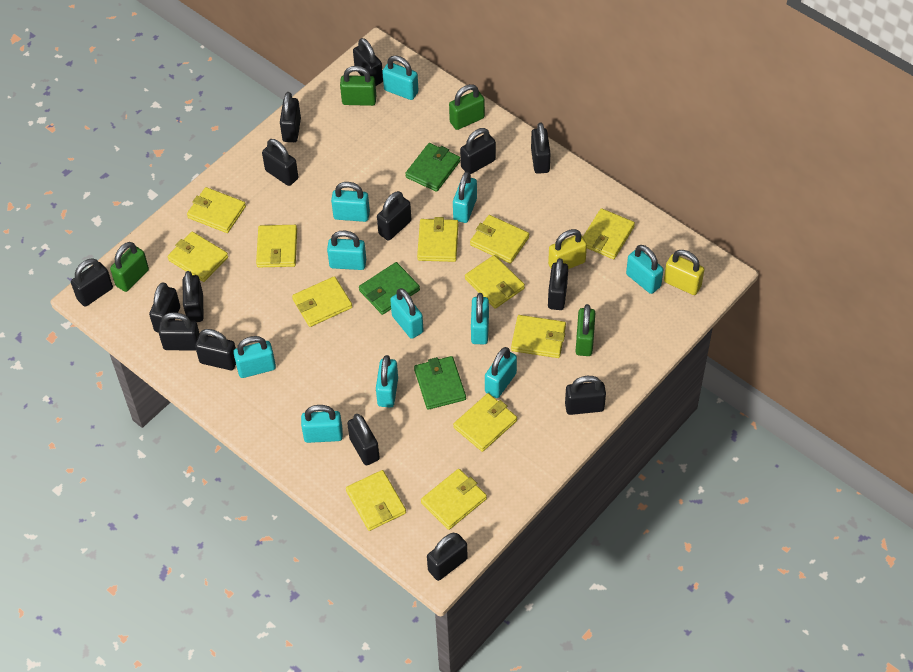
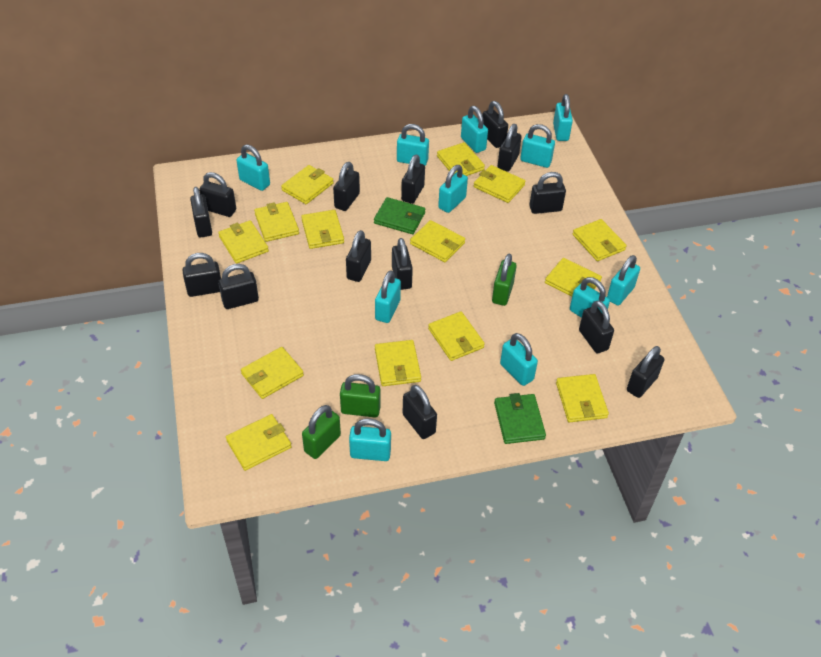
black padlock: 15 -> 14
green padlock: 4 -> 3
green wallet: 3 -> 2
yellow padlock: 2 -> 0
yellow wallet: 12 -> 14

